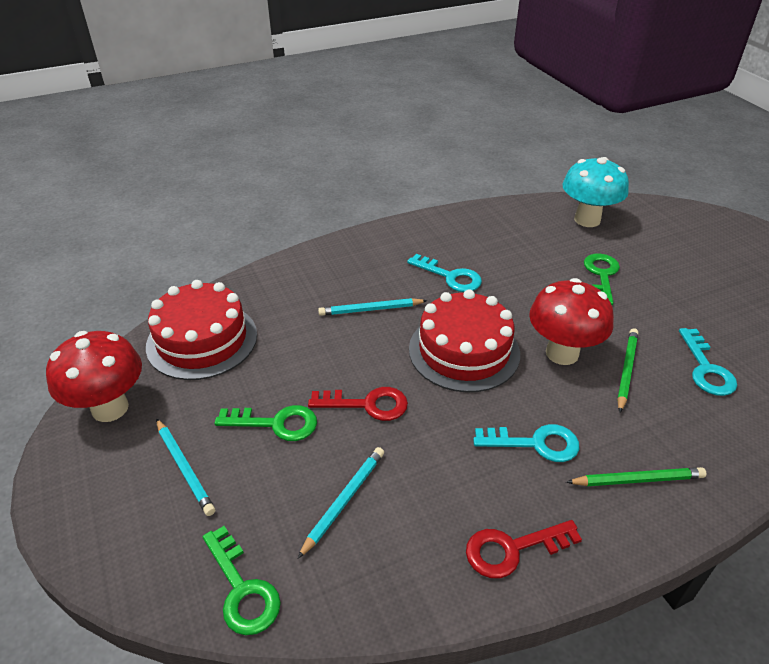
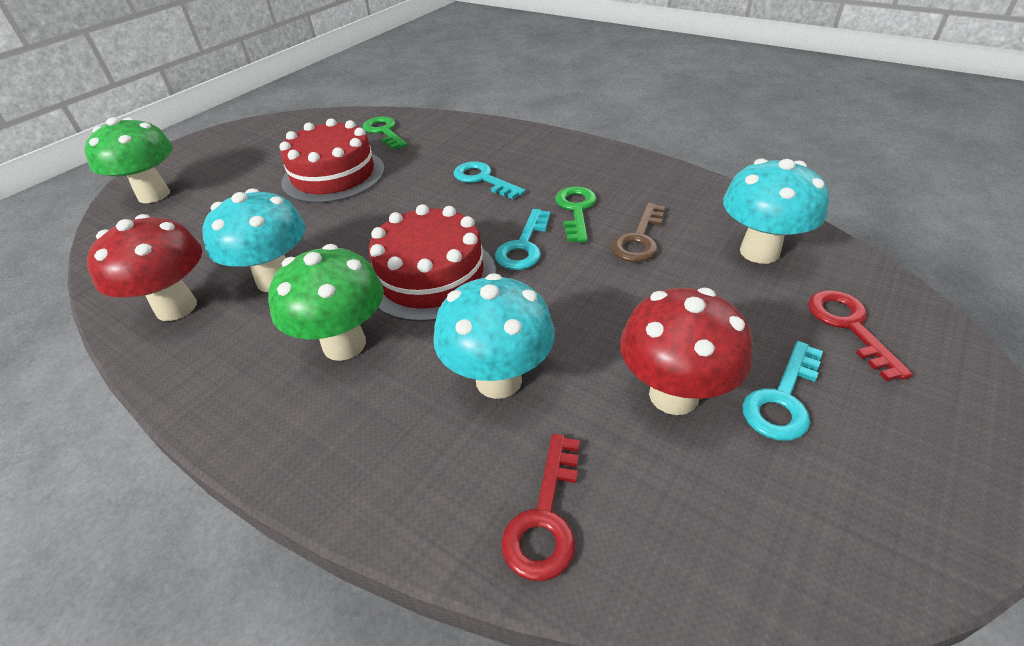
brown key: 0 -> 1
green key: 3 -> 2
green mushroom: 0 -> 2
green pencil: 2 -> 0
turquoise mushroom: 1 -> 3
turquoise pencil: 3 -> 0

